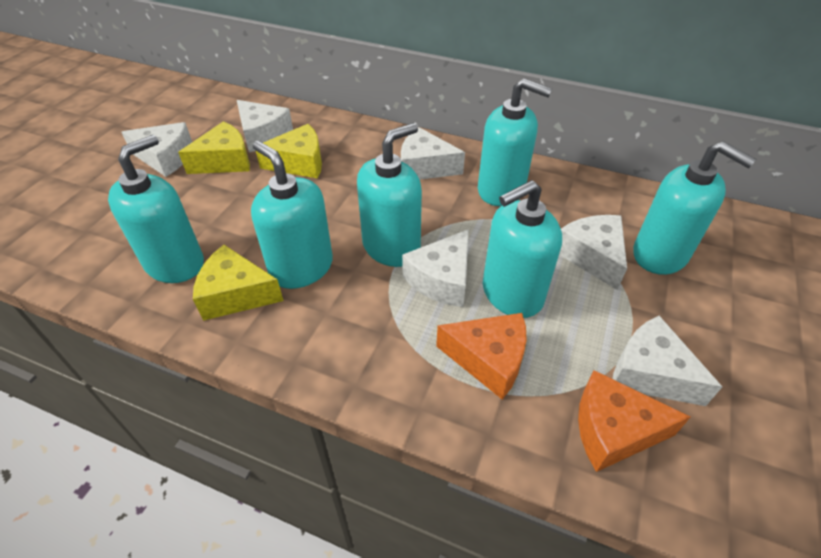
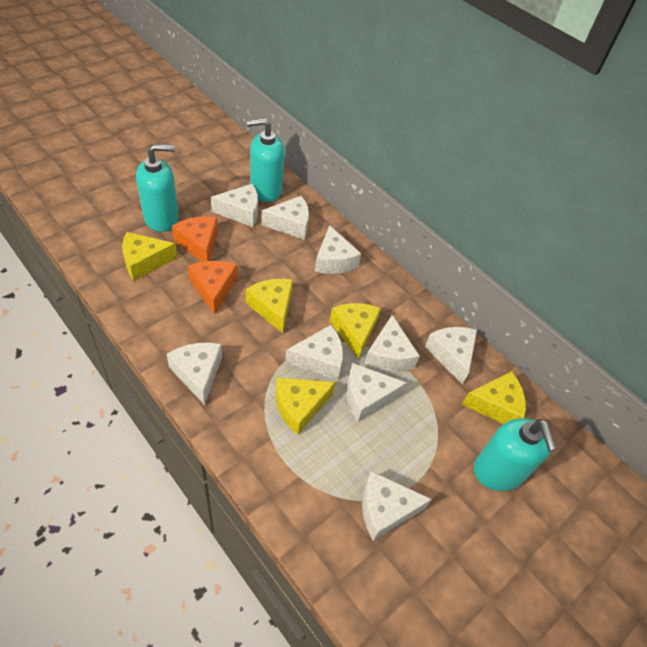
turquoise soap dispenser: 6 -> 3
white cheese: 6 -> 9
yellow cheese: 3 -> 5

